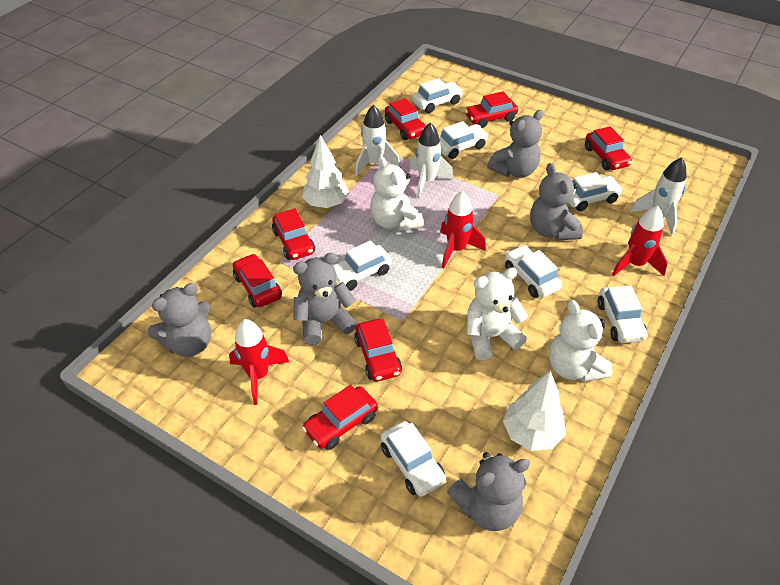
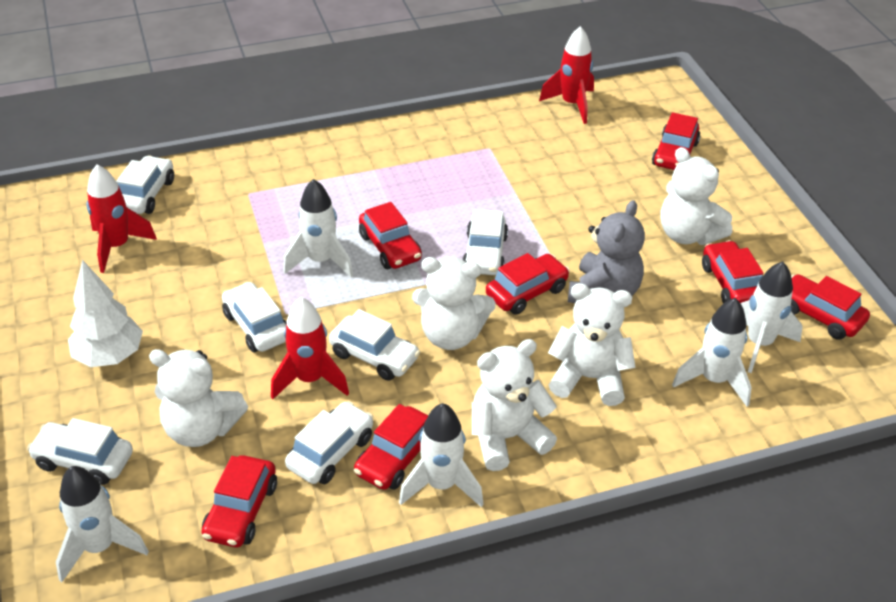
grey teddy bear: 5 -> 1
white car: 7 -> 6
white rocket: 3 -> 5
white teddy bear: 3 -> 5
white tree: 2 -> 1

